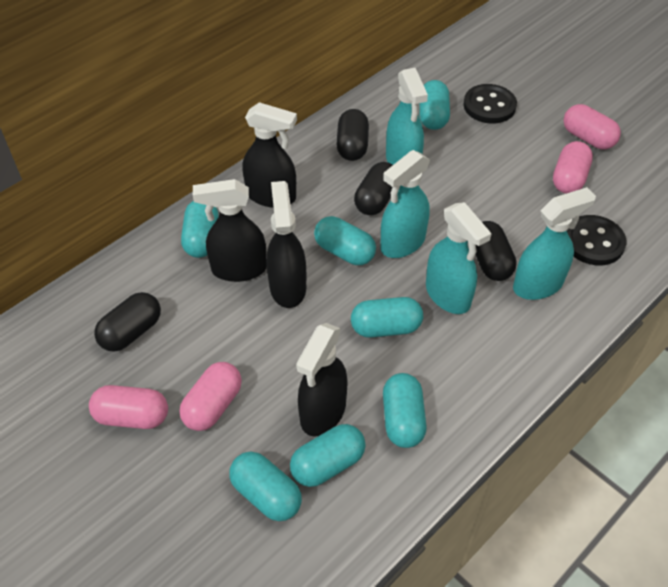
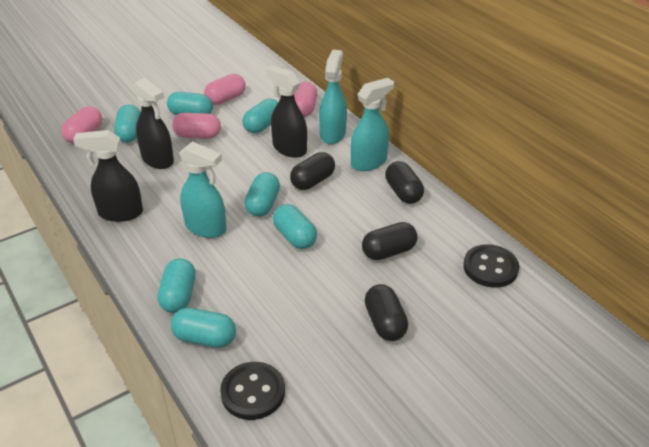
black spray bottle: 4 -> 3
turquoise spray bottle: 4 -> 3

